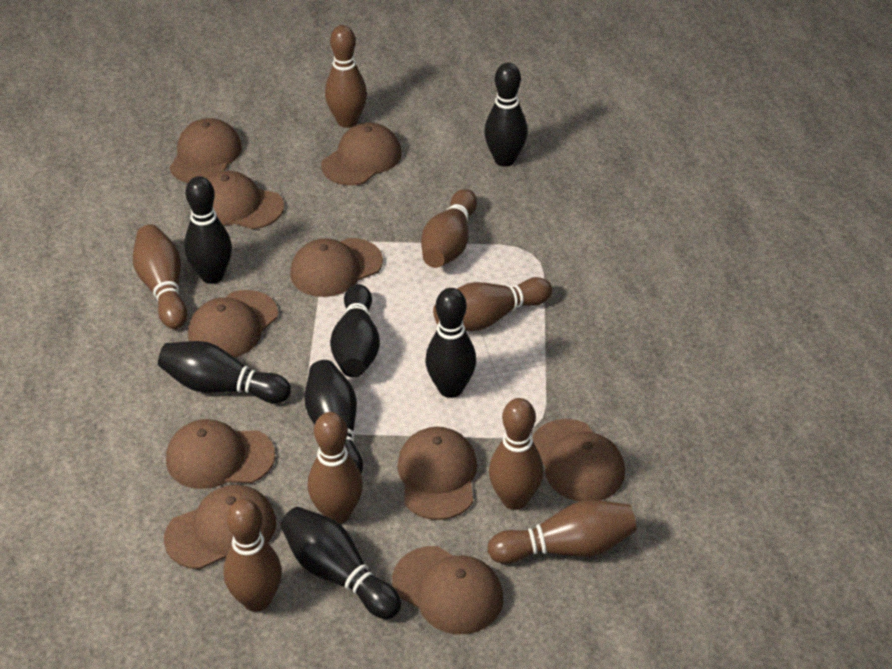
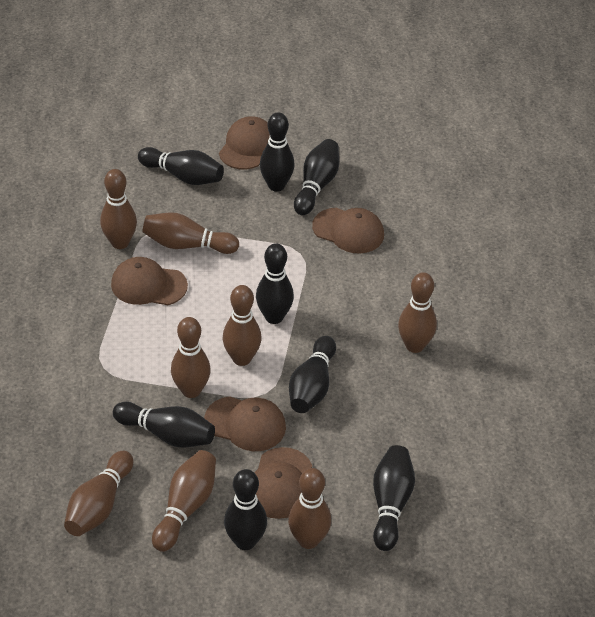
black bowling pin: 7 -> 8
brown cap: 10 -> 5

